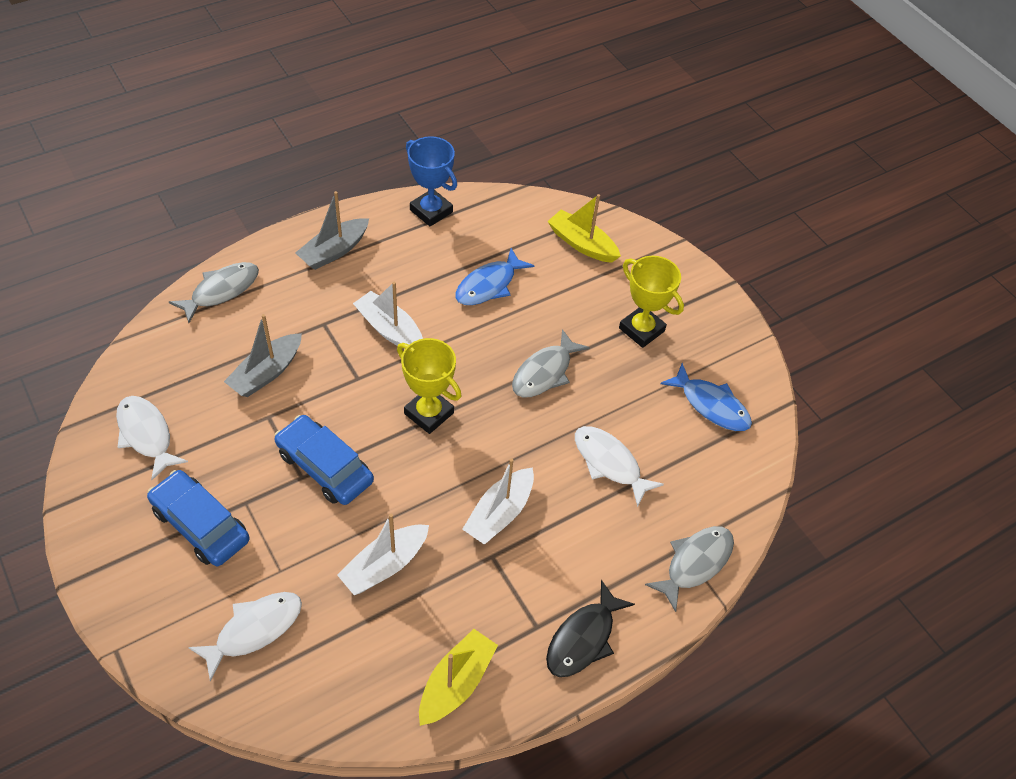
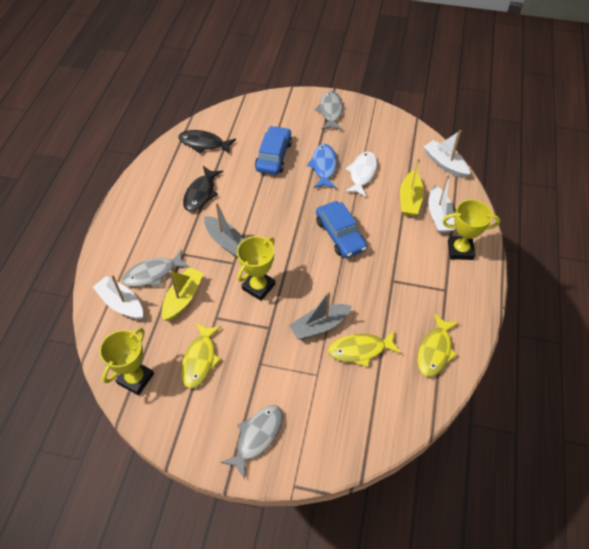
black fish: 1 -> 2
blue fish: 2 -> 1
blue trophy: 1 -> 0
white fish: 3 -> 1
yellow fish: 0 -> 3
yellow trophy: 2 -> 3

